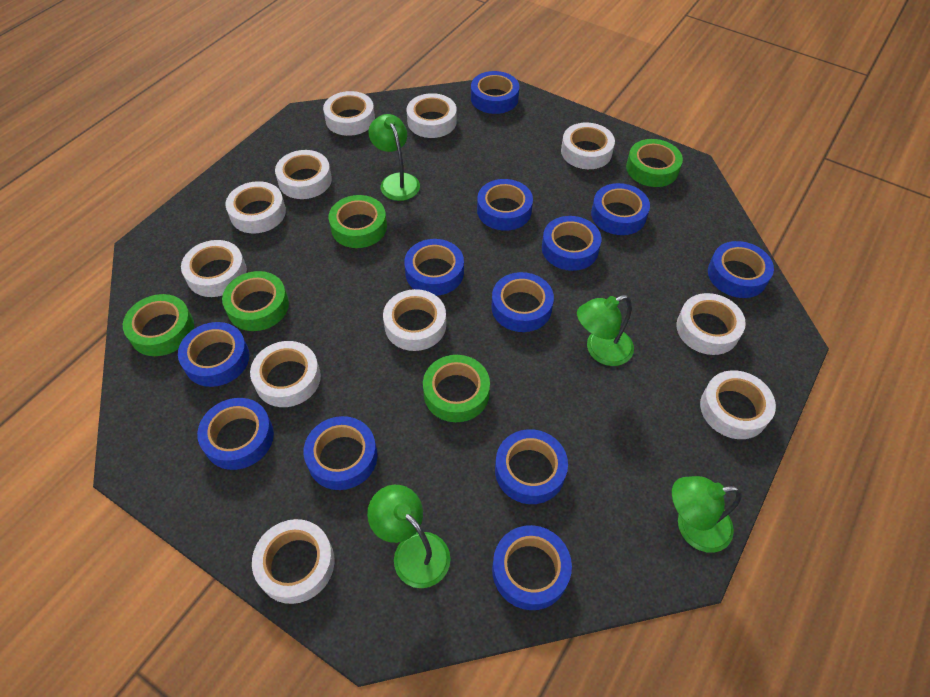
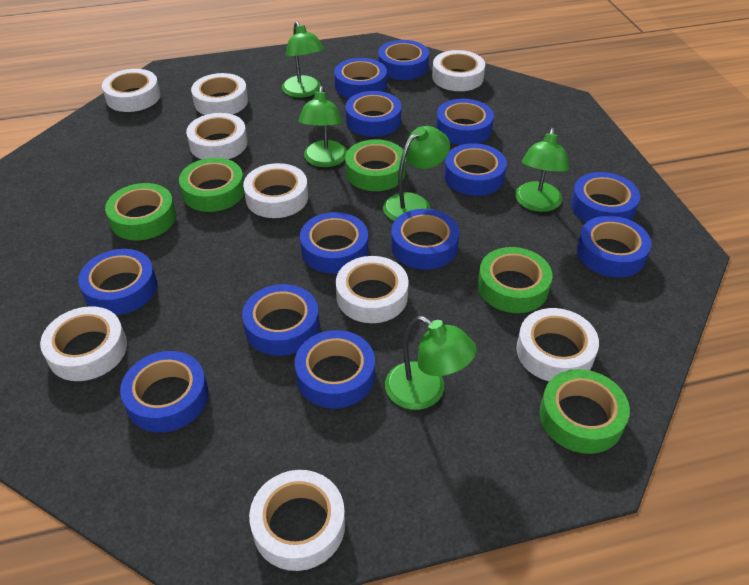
blue tape: 12 -> 13
green lamp: 4 -> 5
white tape: 11 -> 9

